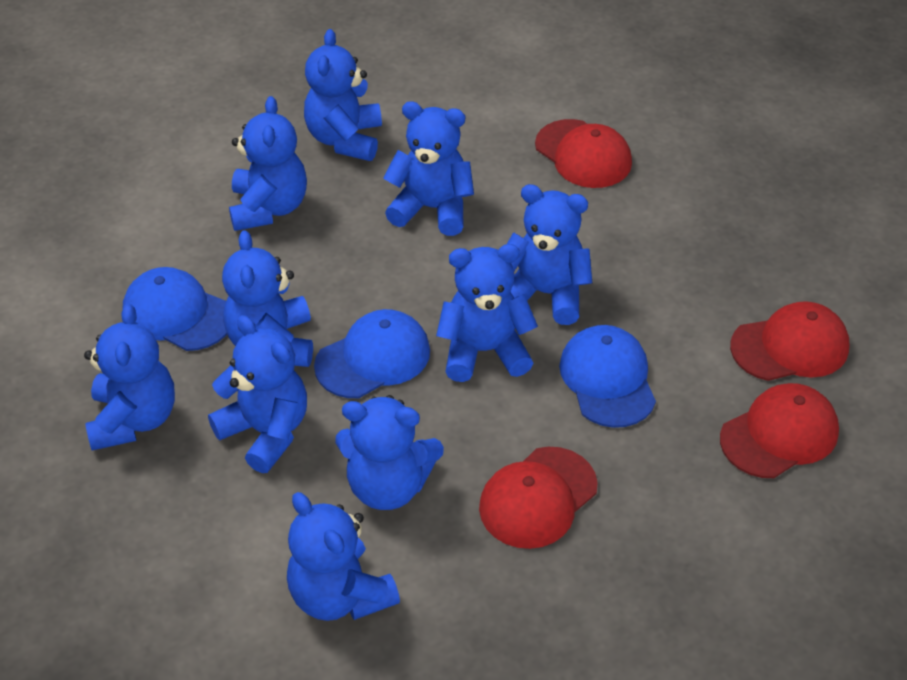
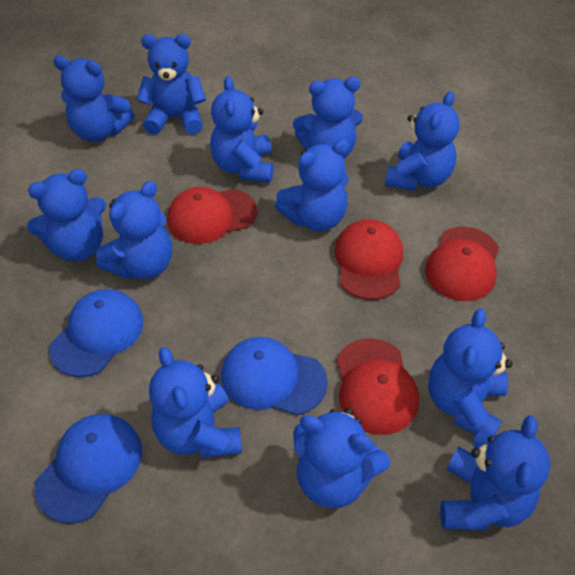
blue teddy bear: 10 -> 12

